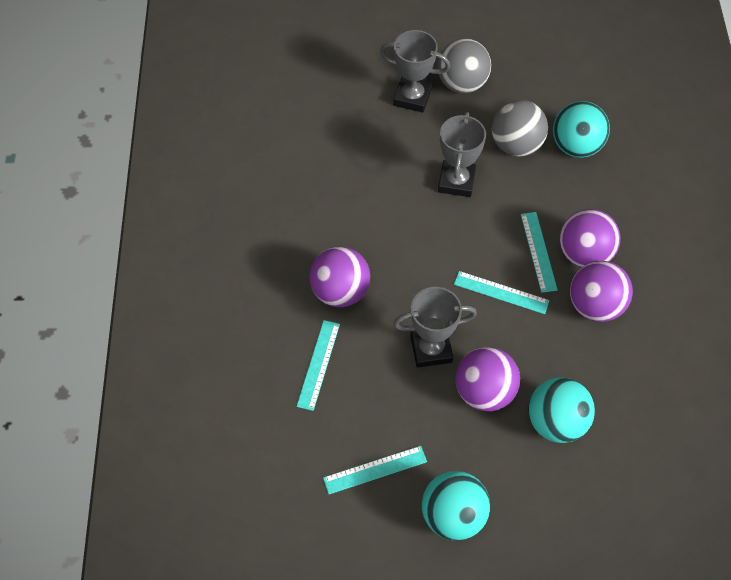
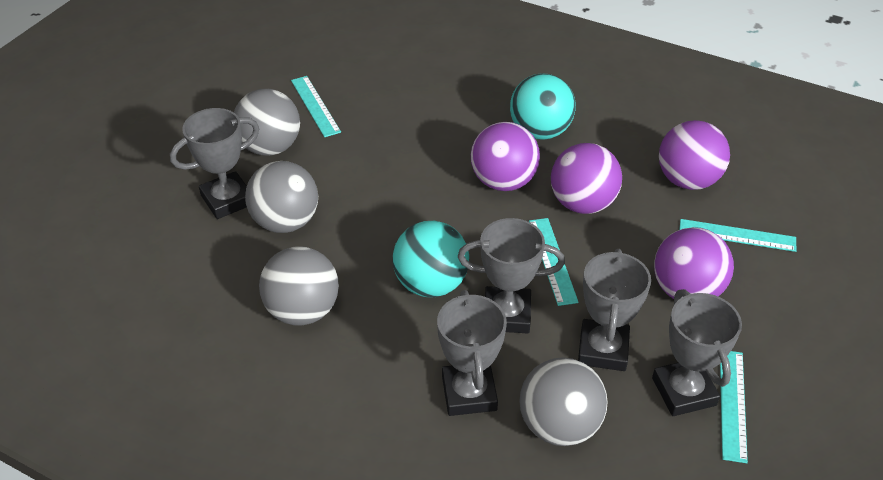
grey ball: 2 -> 4
grey trophy: 3 -> 5
turquoise ball: 3 -> 2

